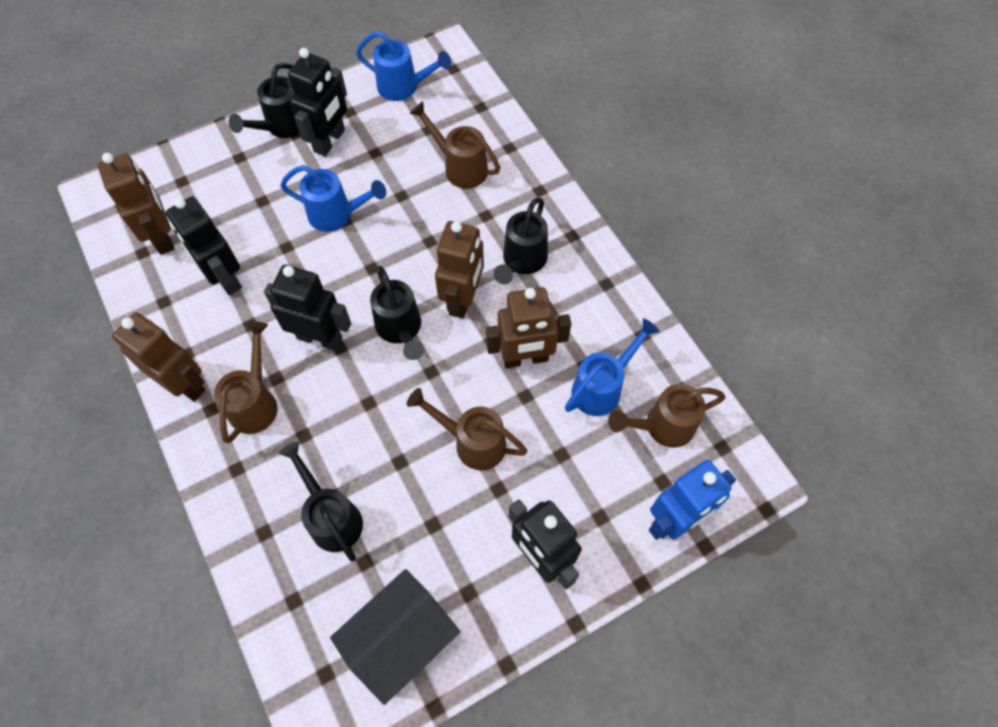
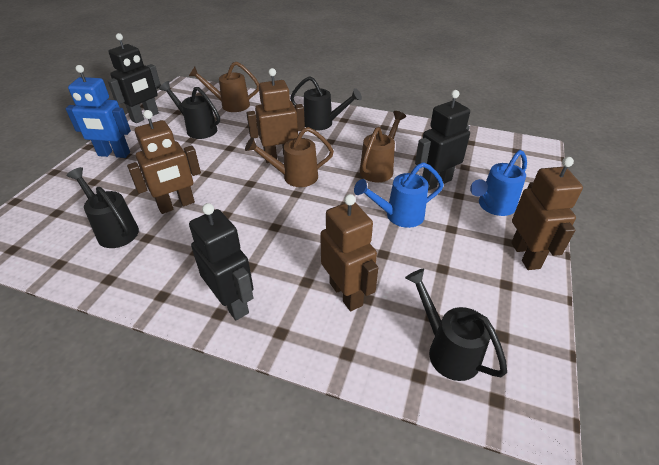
black house: 1 -> 0
black robot: 4 -> 3
blue watering can: 3 -> 2
brown watering can: 4 -> 3

